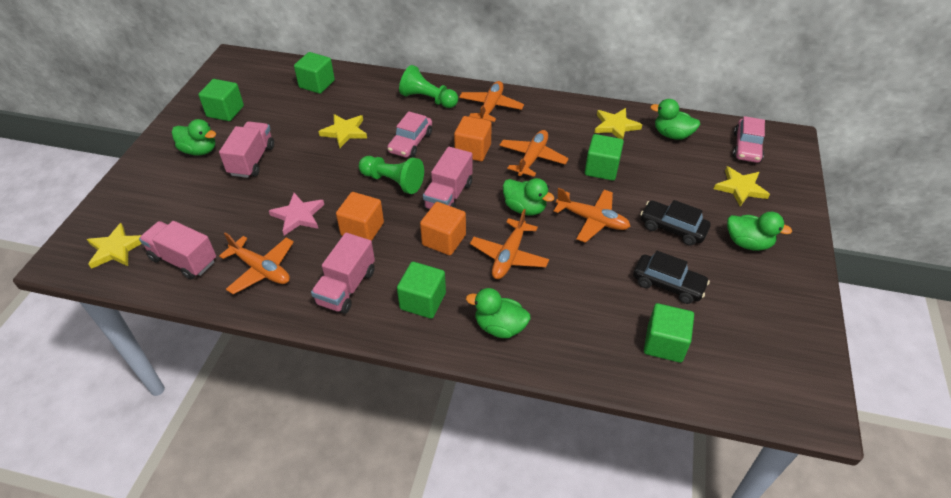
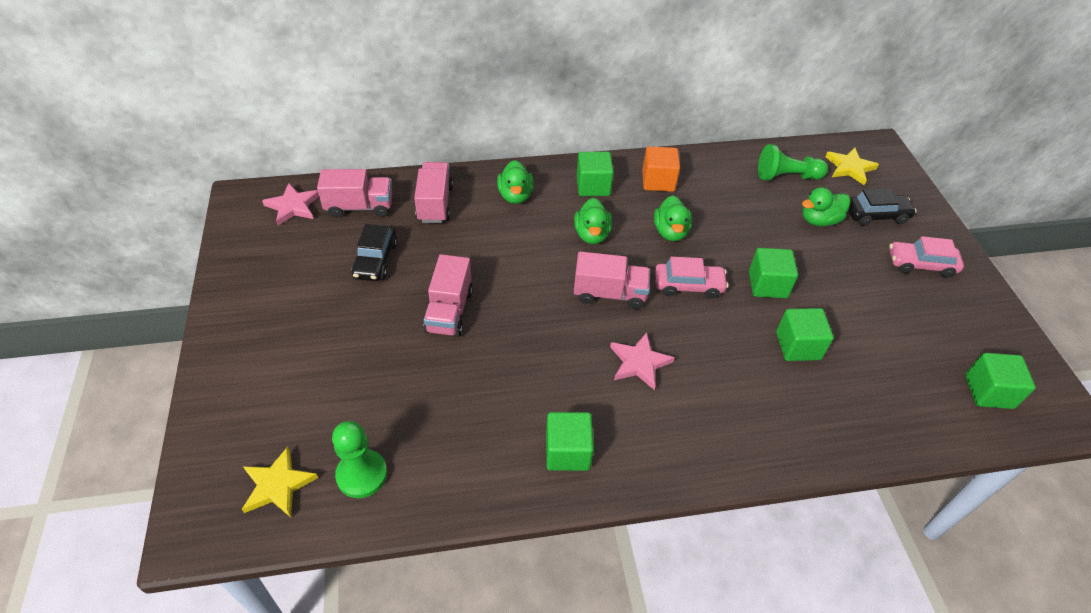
green duck: 5 -> 4
orange cube: 3 -> 1
orange plane: 5 -> 0
pink star: 1 -> 2
yellow star: 4 -> 2

